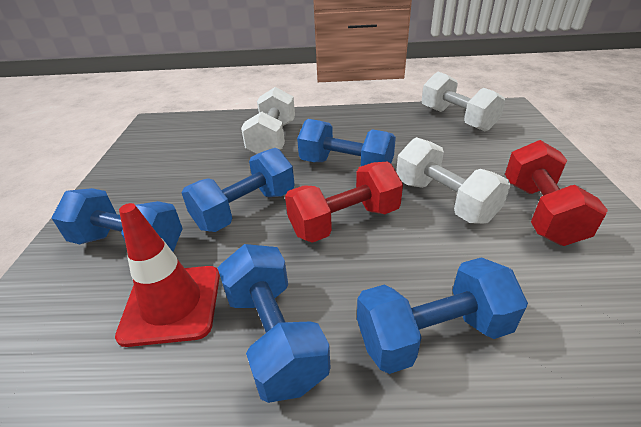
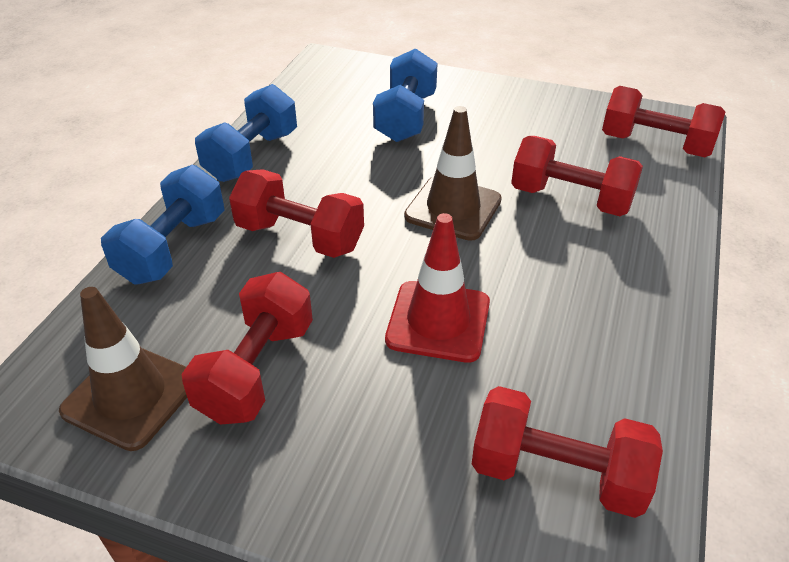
blue dumbbell: 5 -> 3
brown traffic cone: 0 -> 2
red dumbbell: 2 -> 5
white dumbbell: 3 -> 0

